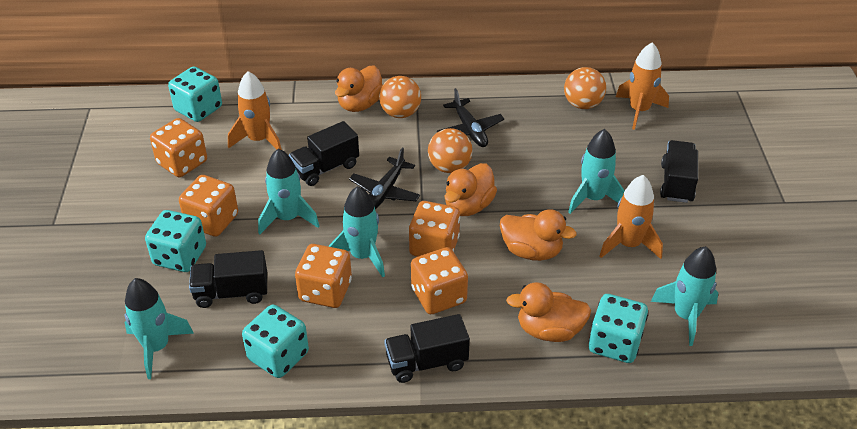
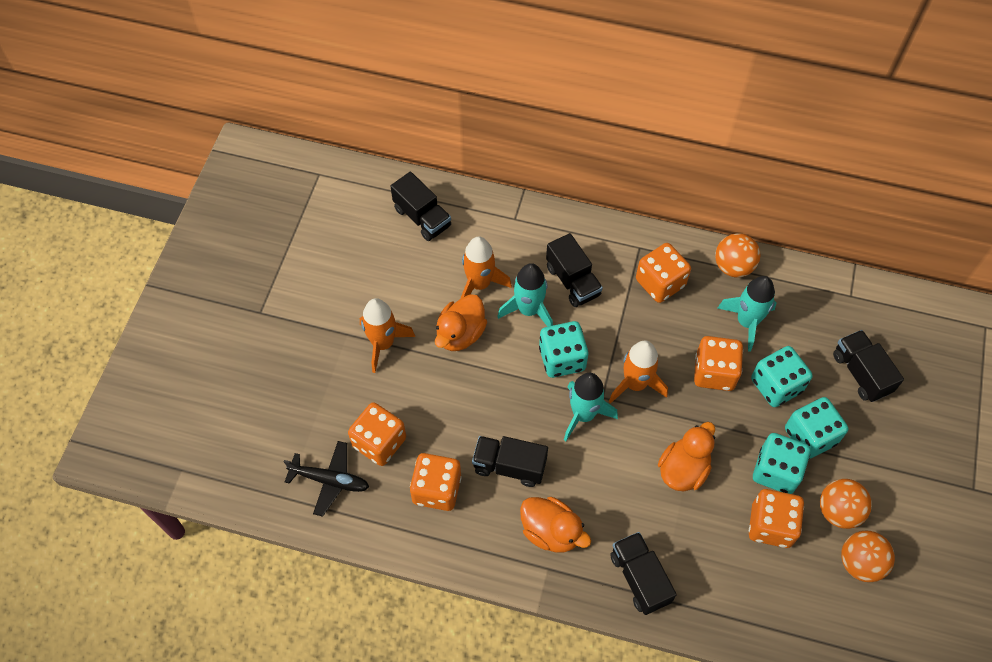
black plane: 2 -> 1
black truck: 4 -> 5
orange duck: 4 -> 3
turquoise rocket: 5 -> 3

